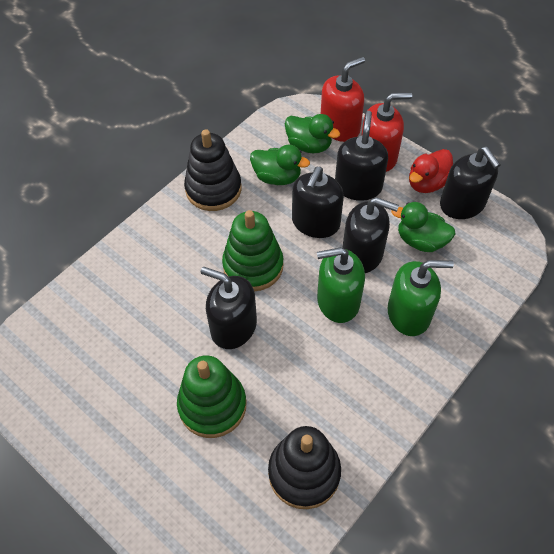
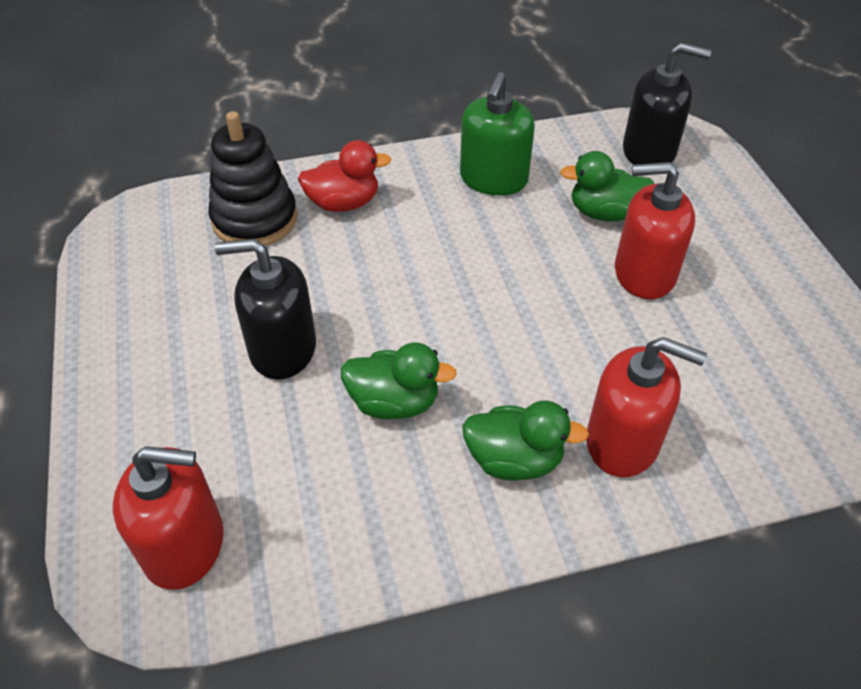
black soap dispenser: 5 -> 2
black stacking toy: 2 -> 1
green soap dispenser: 2 -> 1
green stacking toy: 2 -> 0
red soap dispenser: 2 -> 3

